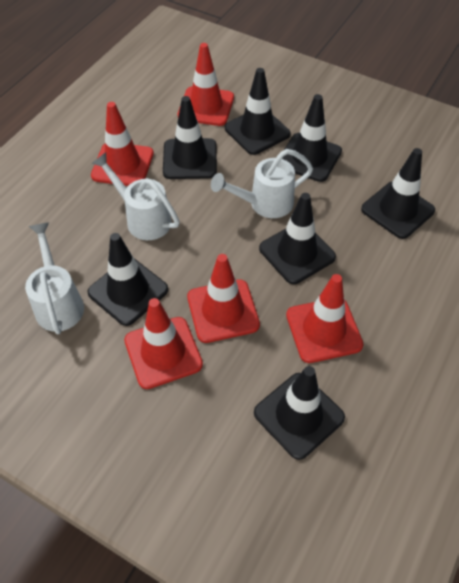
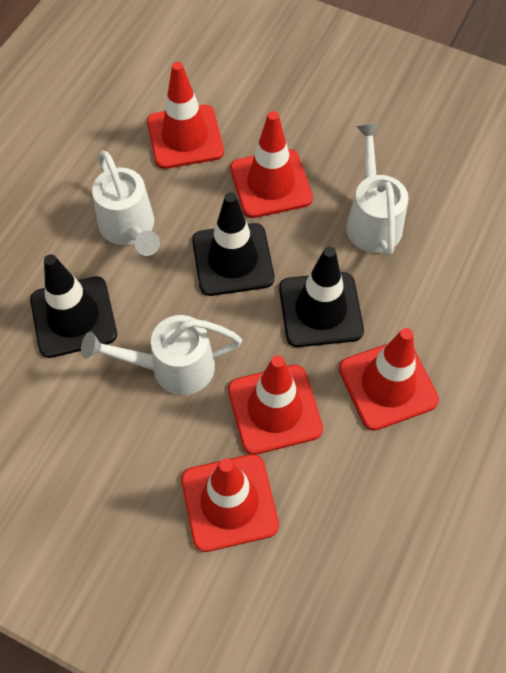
black traffic cone: 7 -> 3

